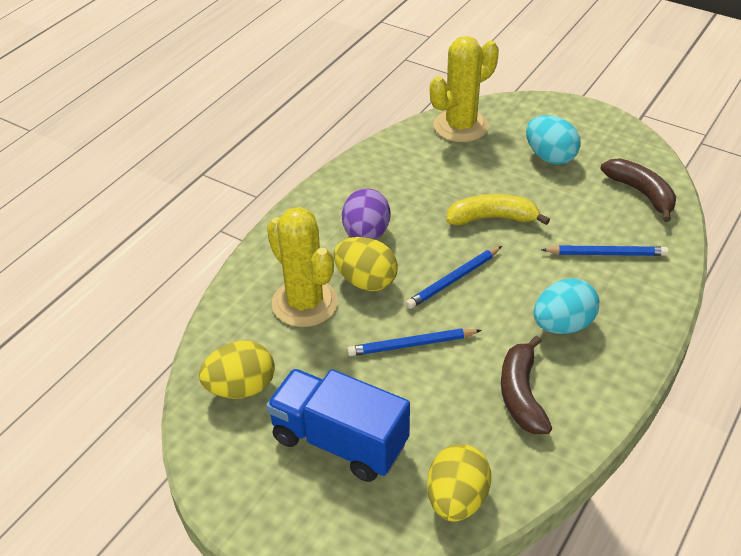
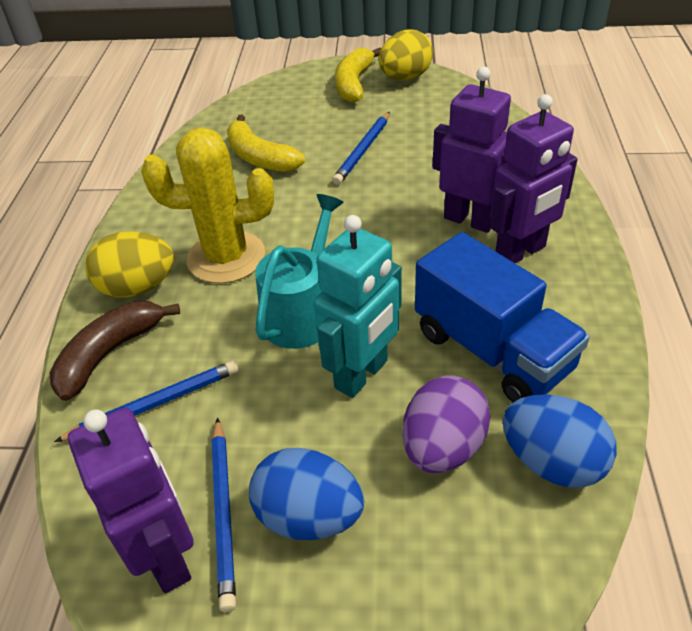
blue egg: 0 -> 2
brown banana: 2 -> 1
purple robot: 0 -> 3
turquoise egg: 2 -> 0
turquoise robot: 0 -> 1
turquoise watering can: 0 -> 1
yellow banana: 1 -> 2
yellow cactus: 2 -> 1
yellow egg: 3 -> 2

